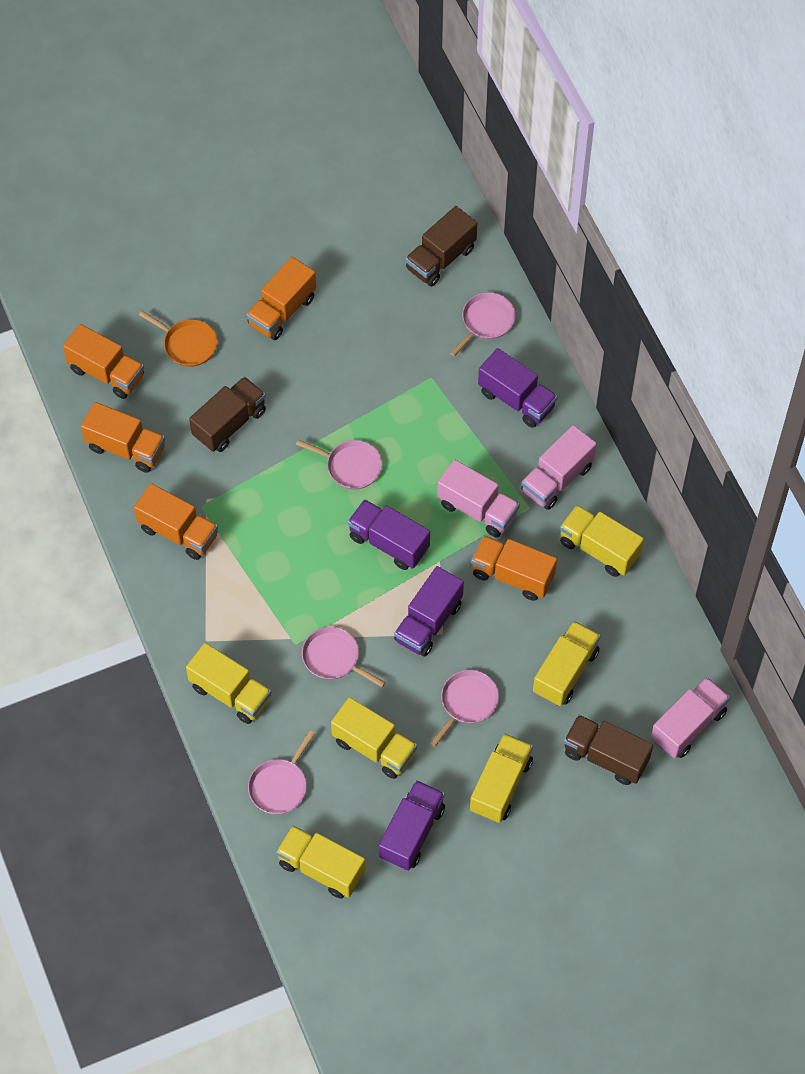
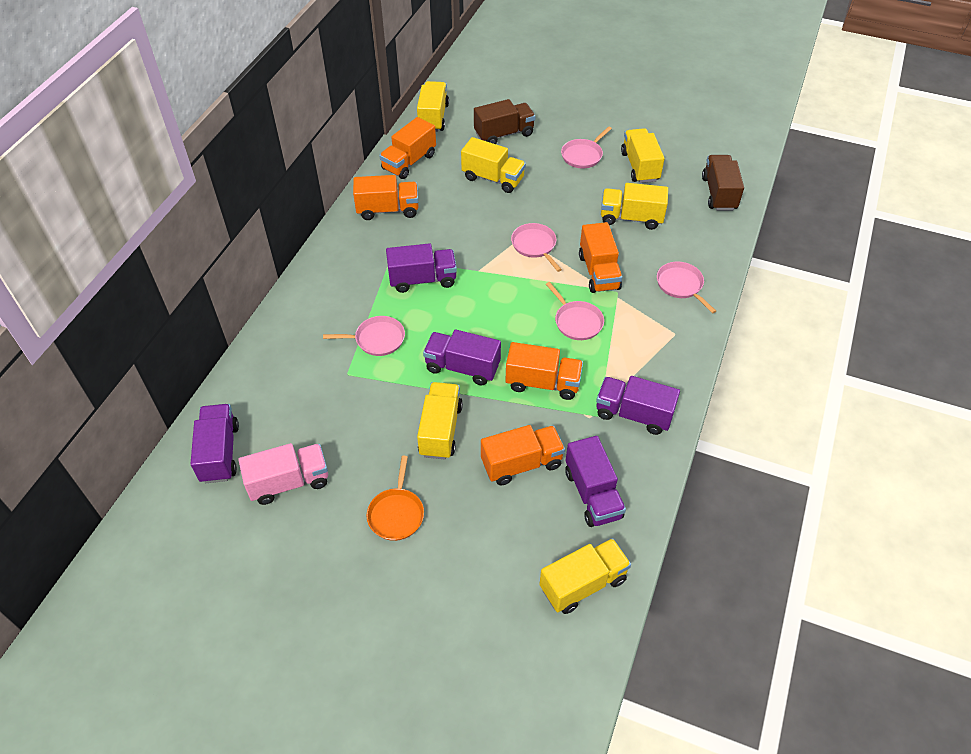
brown truck: 3 -> 2
pink truck: 3 -> 1
purple truck: 4 -> 5

